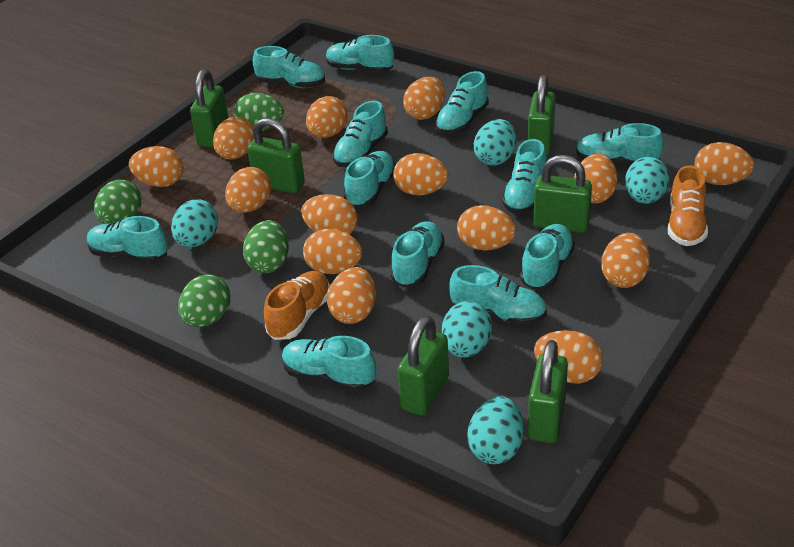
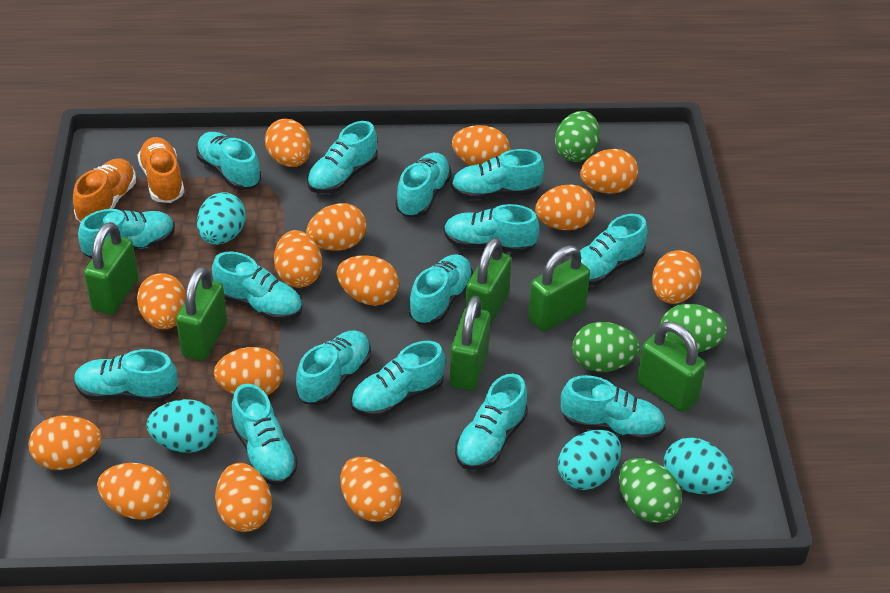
turquoise egg: 5 -> 4
turquoise shoe: 12 -> 15

